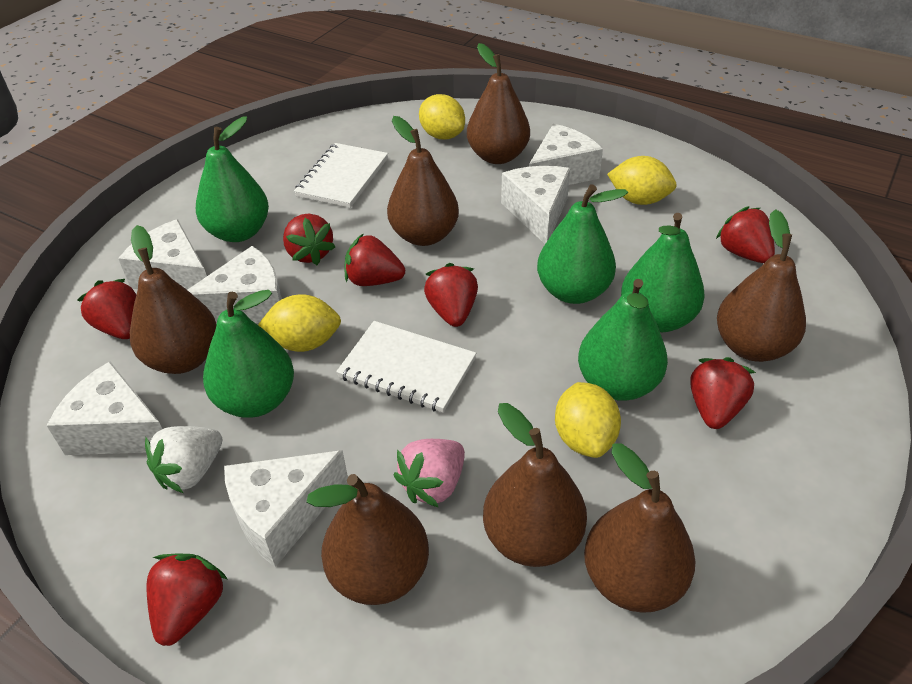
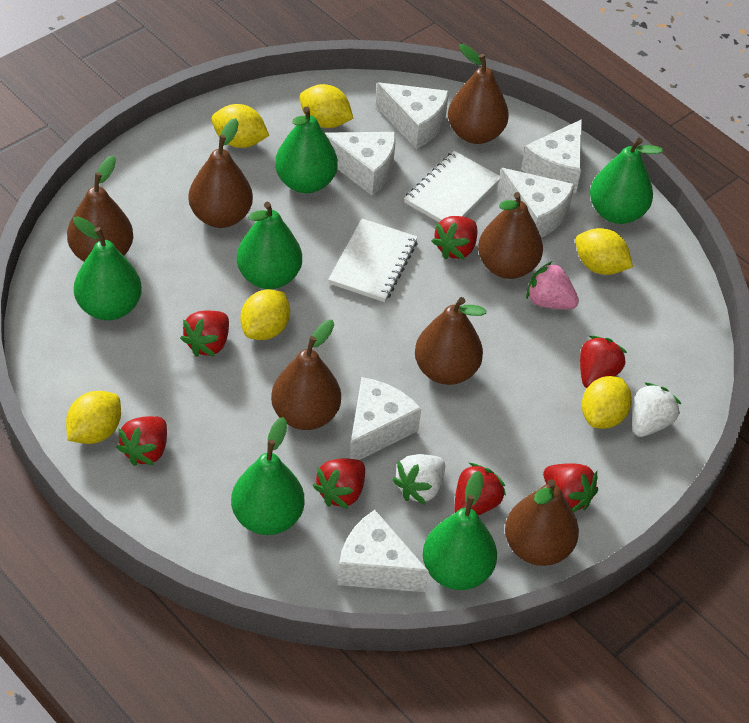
green pear: 5 -> 6
white strawberry: 1 -> 2
yellow lemon: 4 -> 6

